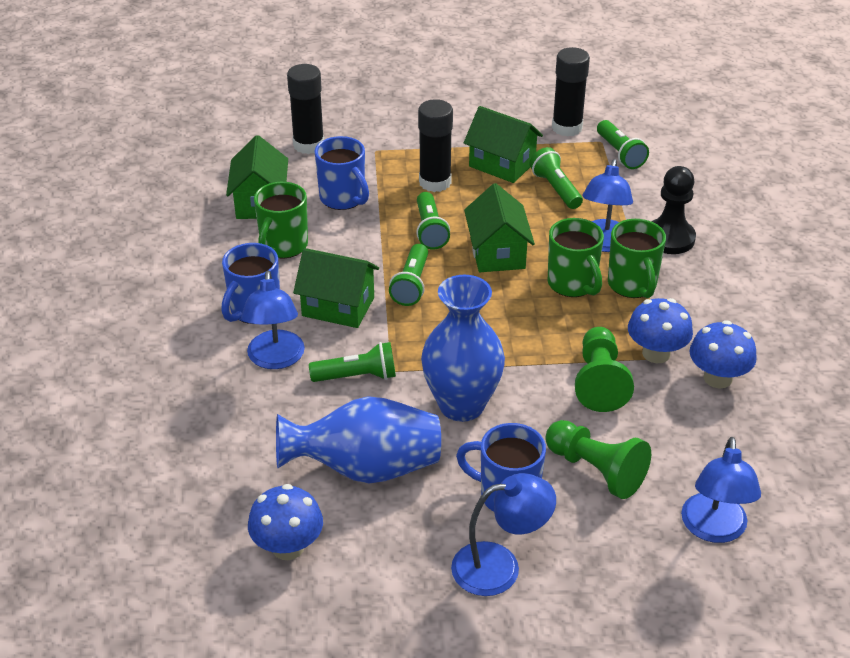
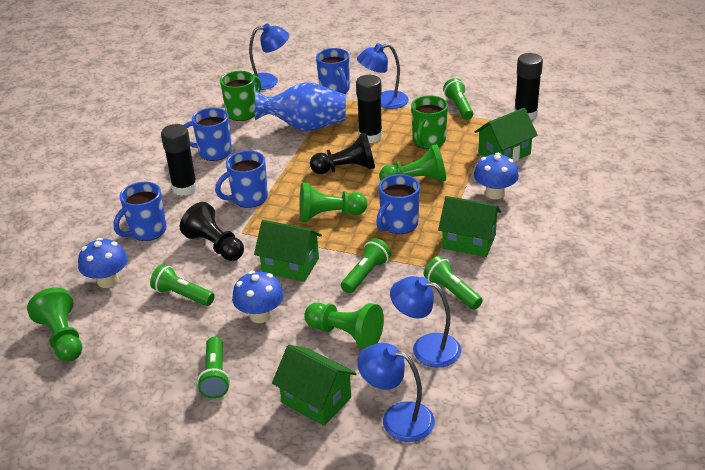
black pawn: 1 -> 2
blue mug: 3 -> 5
blue vase: 2 -> 1
green mug: 3 -> 2
green pawn: 2 -> 4

